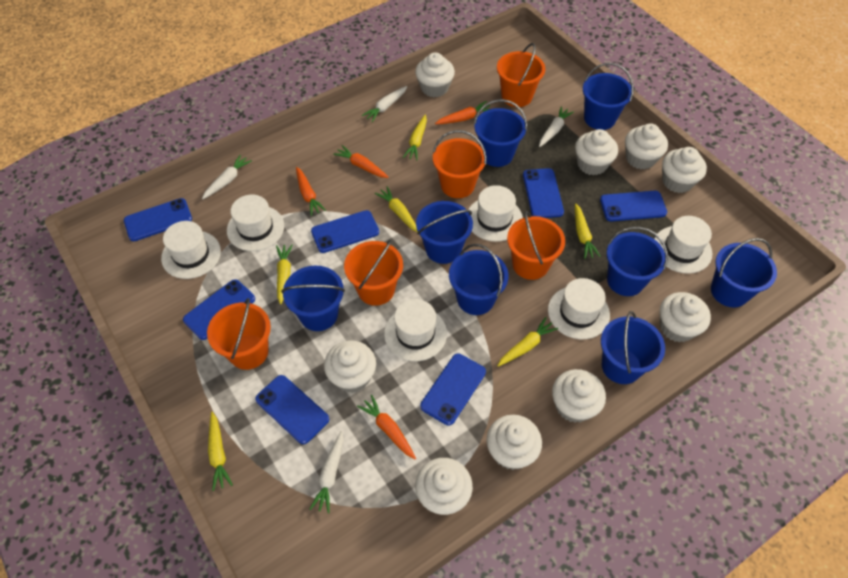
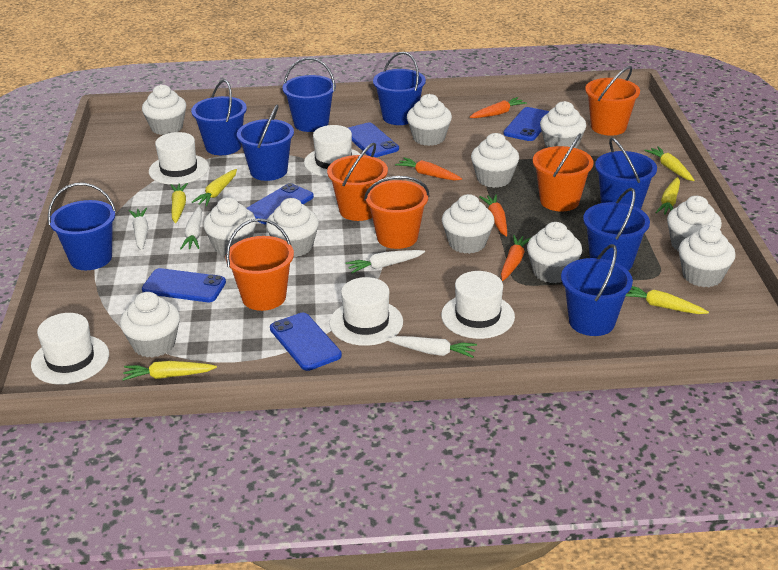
blue phone: 7 -> 5
white cupcake: 9 -> 11
white hat: 6 -> 5

